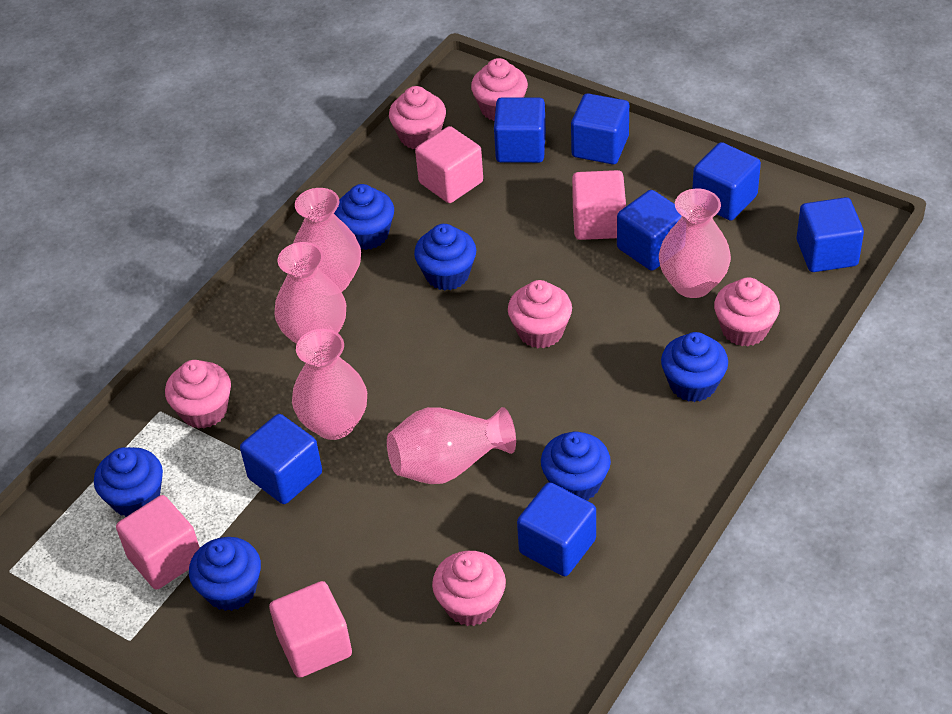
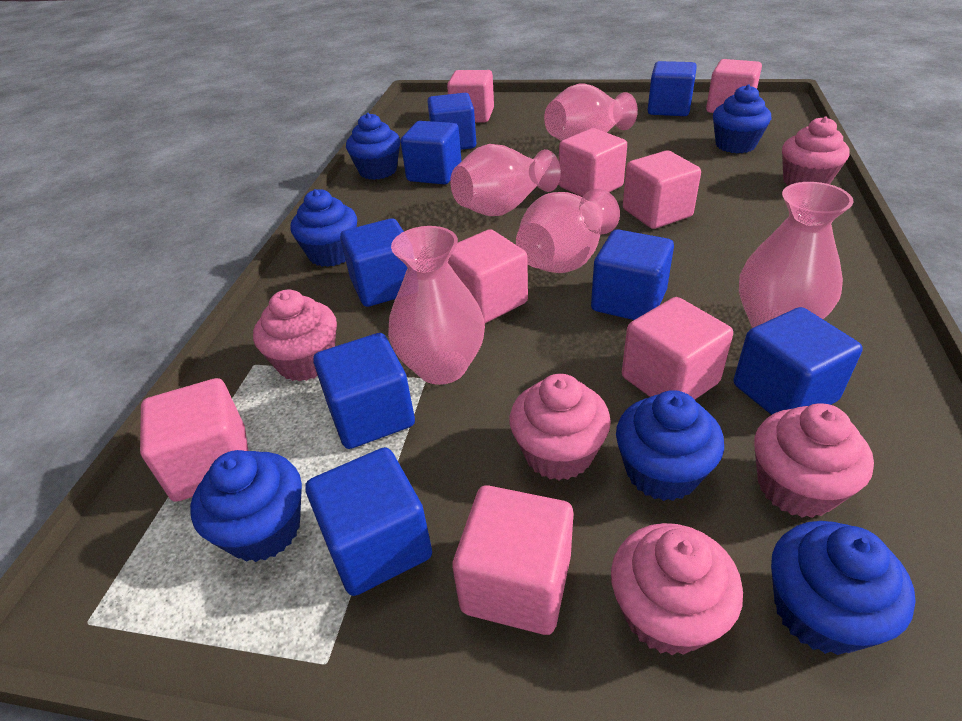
blue cube: 7 -> 8
pink cube: 4 -> 8
pink cupcake: 6 -> 5

